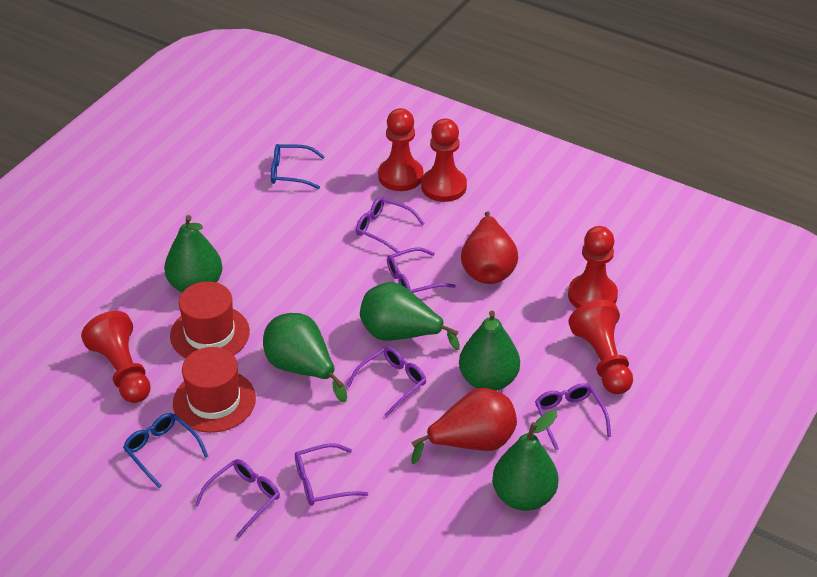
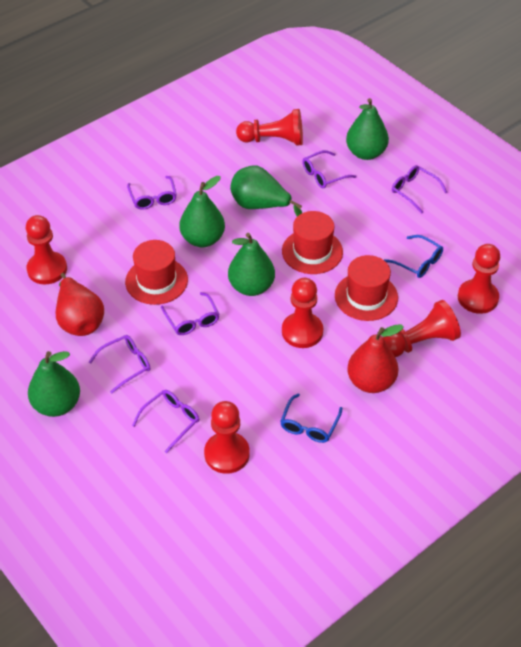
red hat: 2 -> 3
red pawn: 5 -> 6

